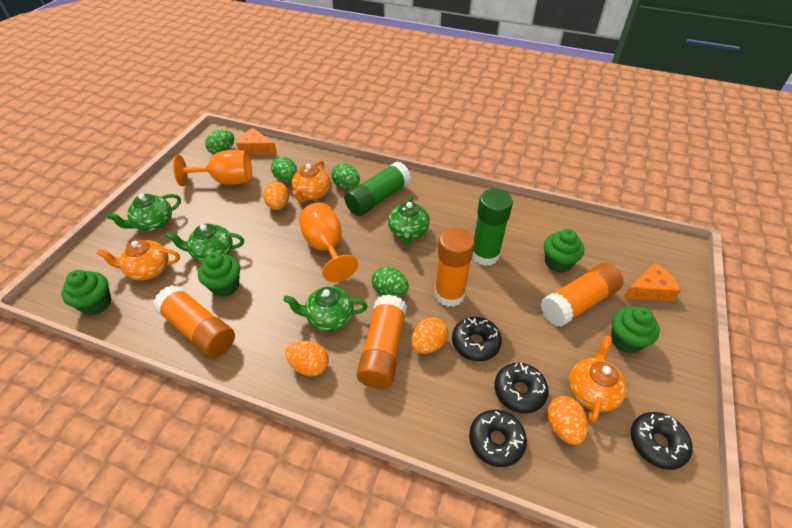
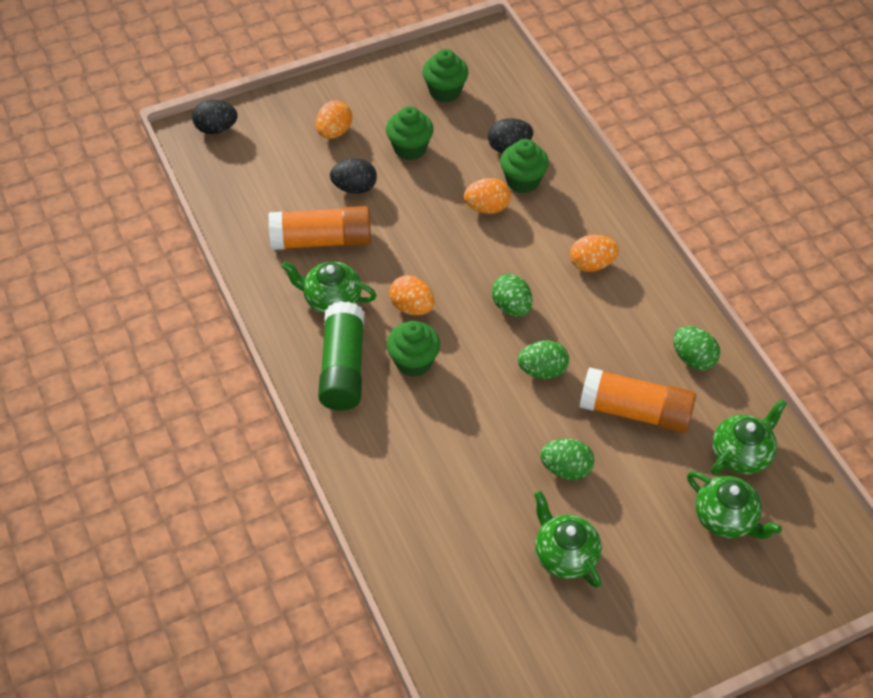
black donut: 4 -> 0
black egg: 0 -> 3
green glue stick: 2 -> 1
orange cheese: 2 -> 0
orange glue stick: 4 -> 2
orange goblet: 2 -> 0
orange teapot: 3 -> 0

